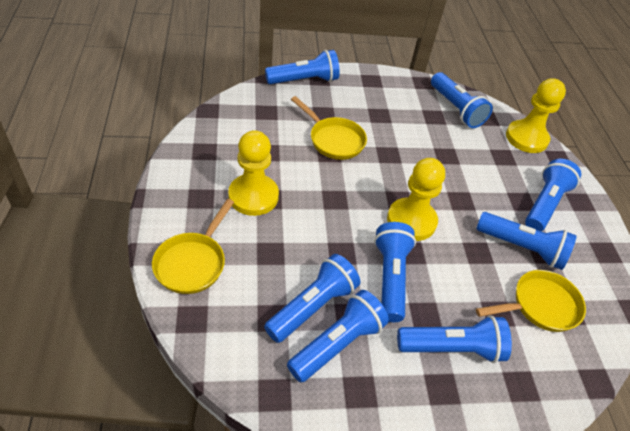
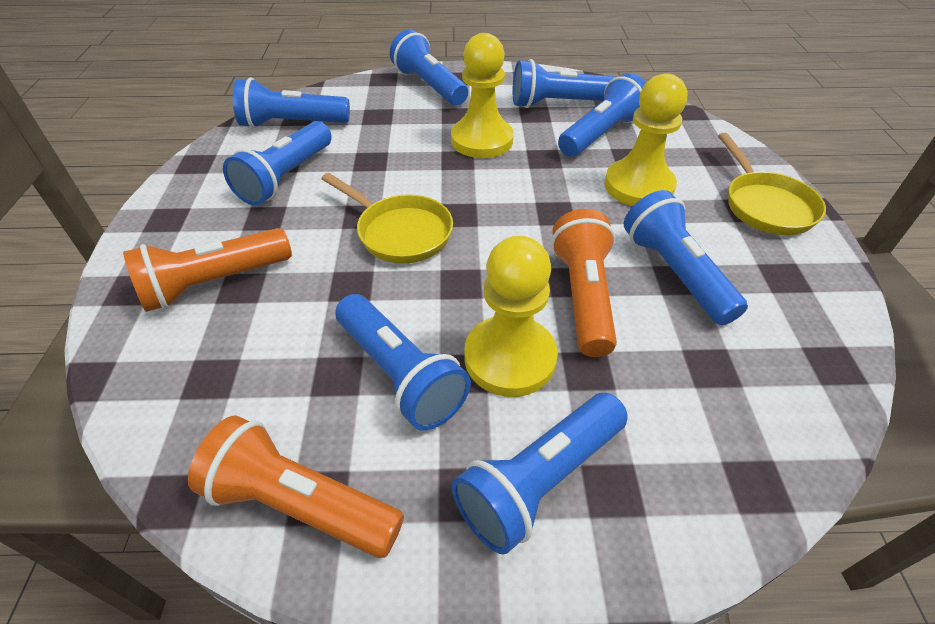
orange flashlight: 0 -> 3
yellow pan: 3 -> 2

